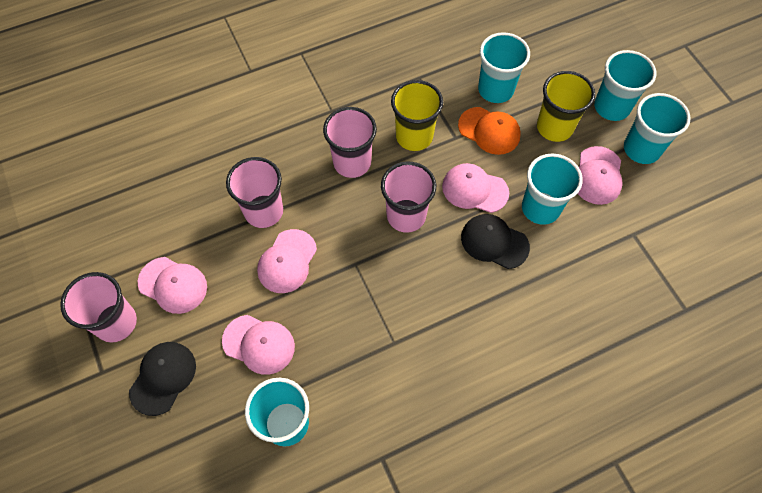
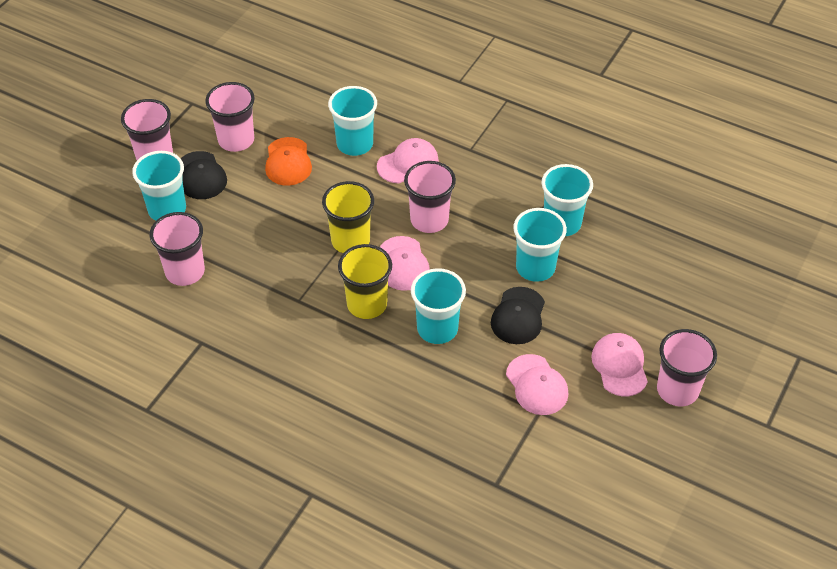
pink cap: 5 -> 4
pink cup: 4 -> 5

